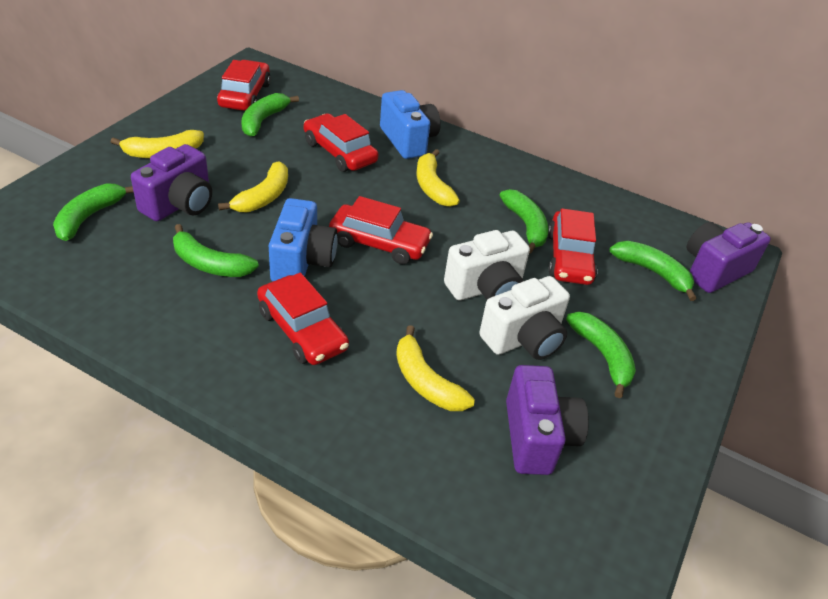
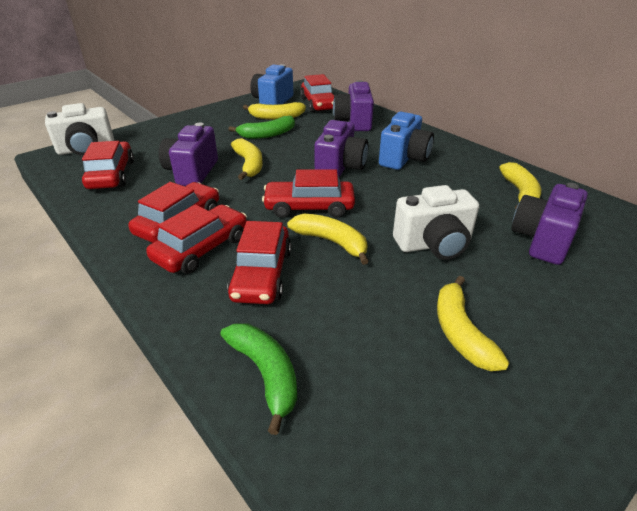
green banana: 6 -> 2
purple camera: 3 -> 4
red car: 5 -> 6
yellow banana: 4 -> 5

